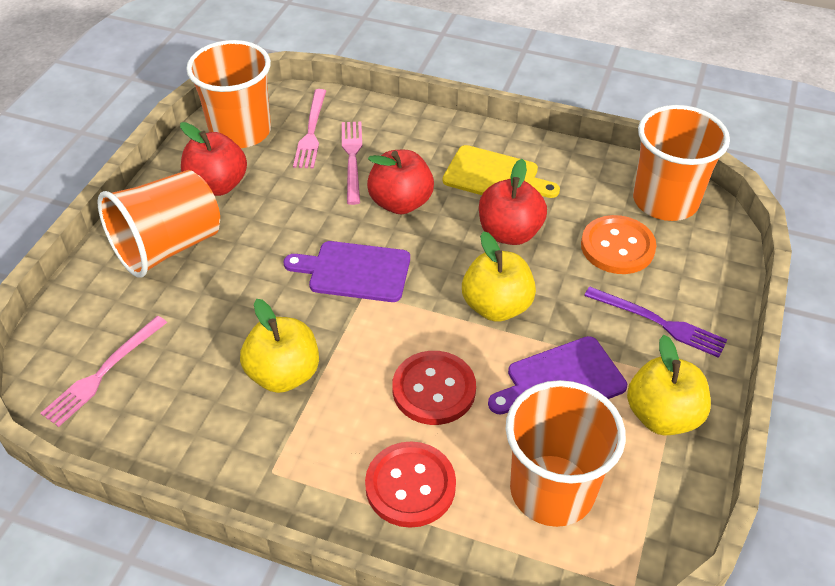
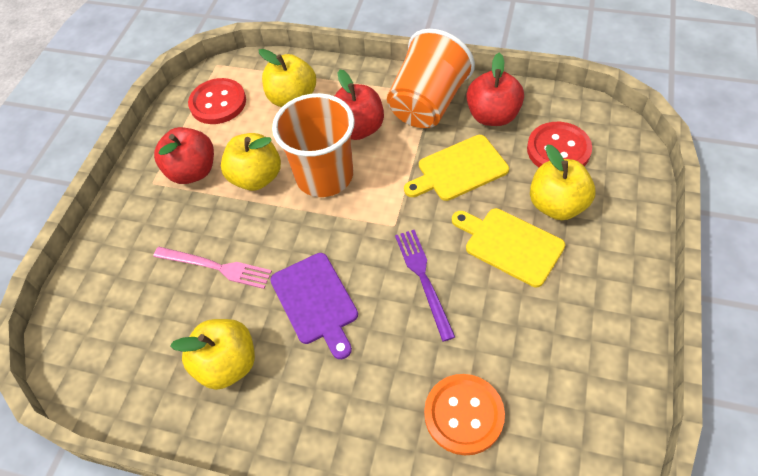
orange cup: 4 -> 2
pink fork: 3 -> 1
purple cutting board: 2 -> 1
yellow apple: 3 -> 4
yellow cutting board: 1 -> 2

